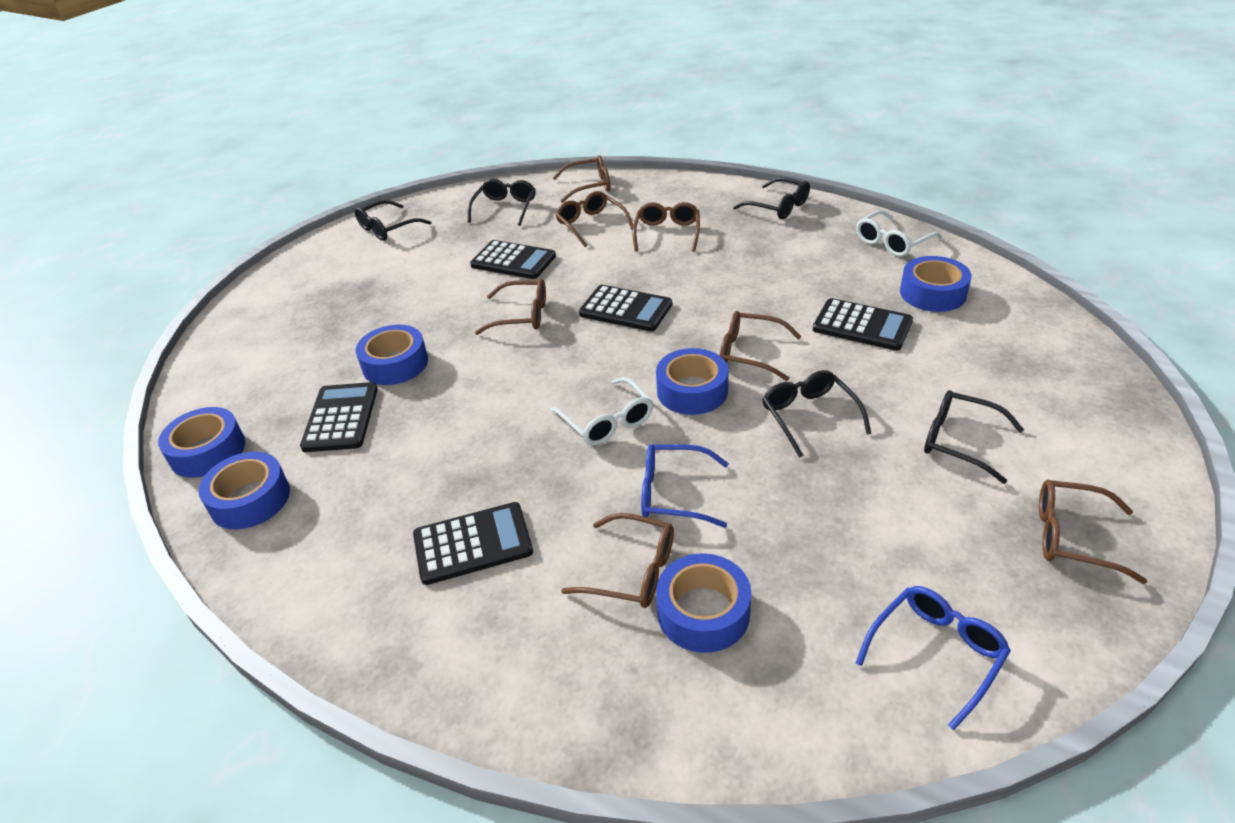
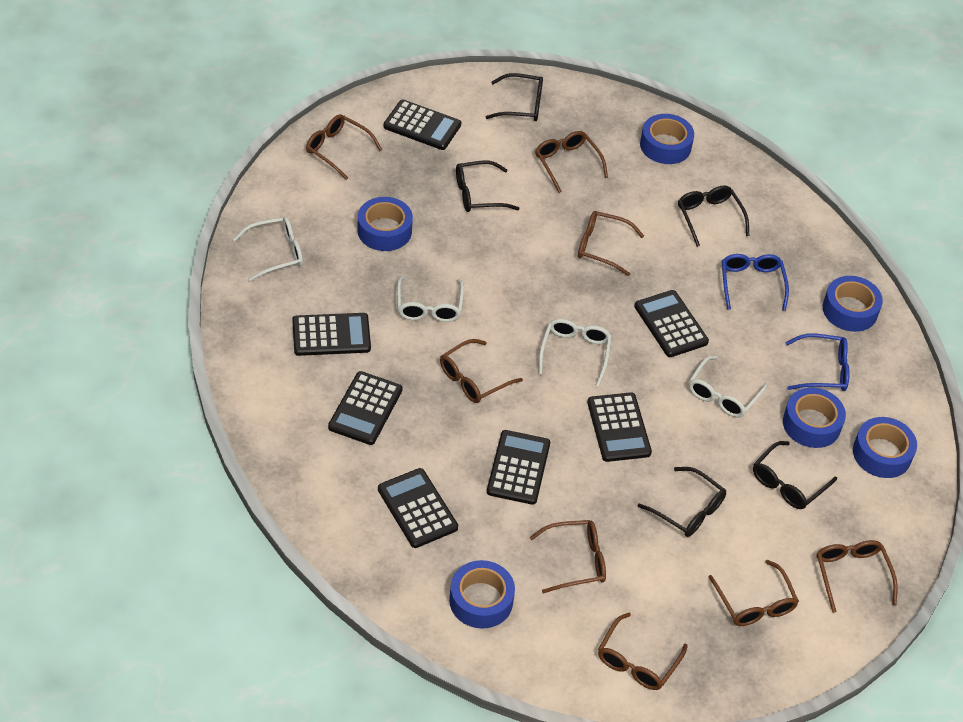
black calculator: 5 -> 7
brown glasses: 7 -> 8
white glasses: 2 -> 4

